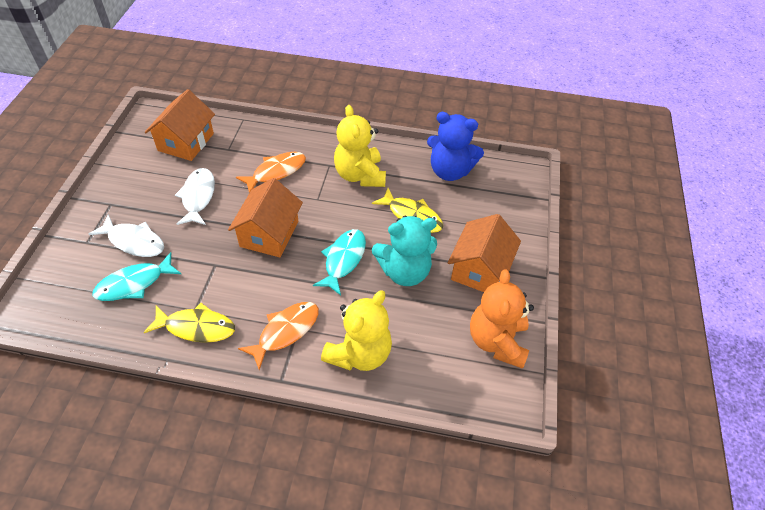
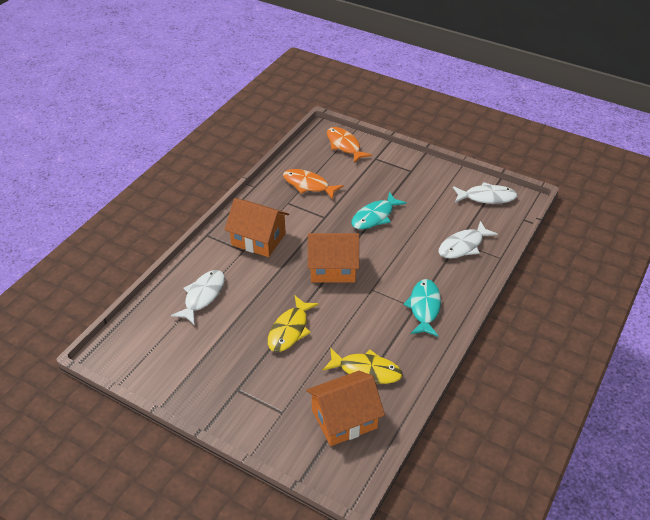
blue teddy bear: 1 -> 0
orange teddy bear: 1 -> 0
turquoise teddy bear: 1 -> 0
white fish: 2 -> 3
yellow teddy bear: 2 -> 0

